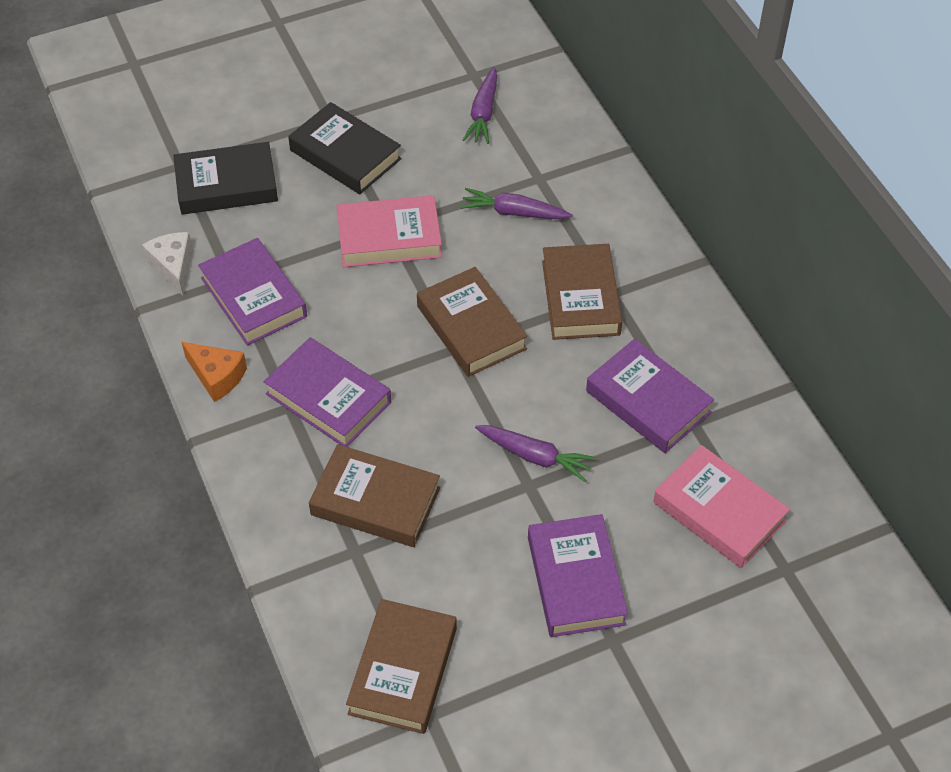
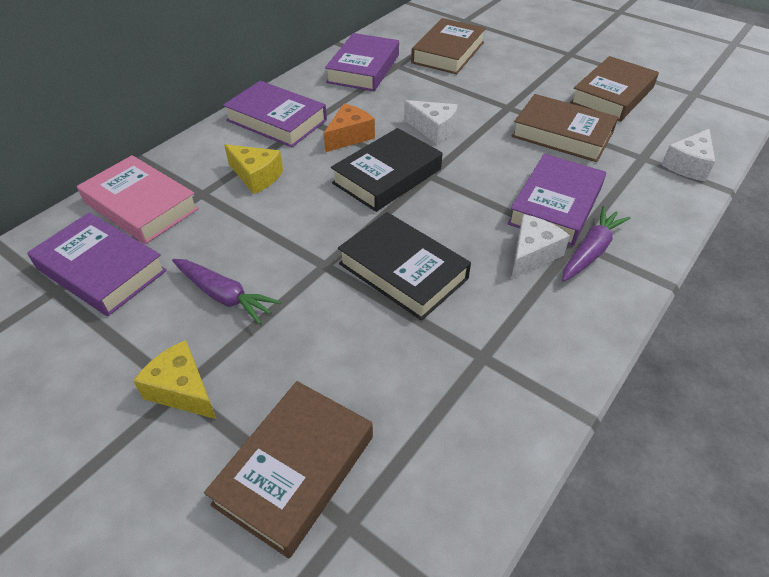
pink book: 2 -> 1
purple carrot: 3 -> 2
white cheese: 1 -> 3
yellow cheese: 0 -> 2

